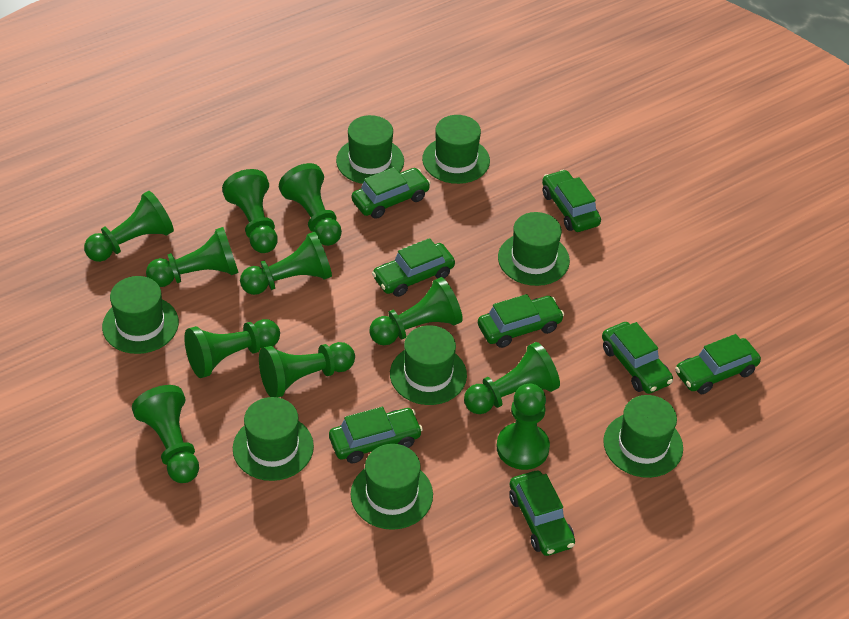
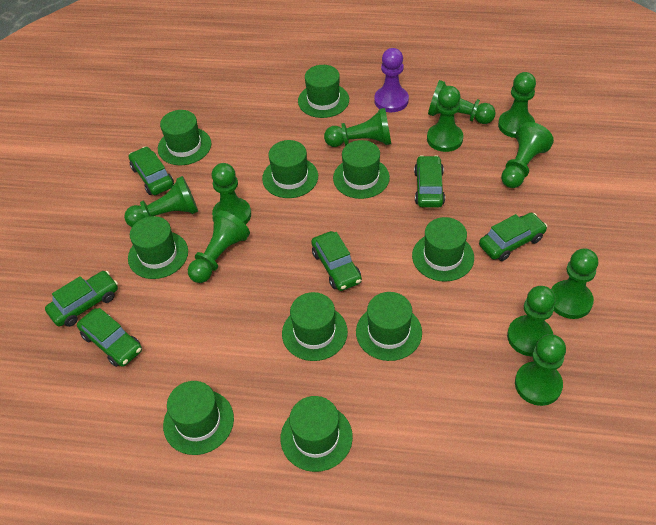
green car: 8 -> 6
green hat: 8 -> 10
purple pawn: 0 -> 1

